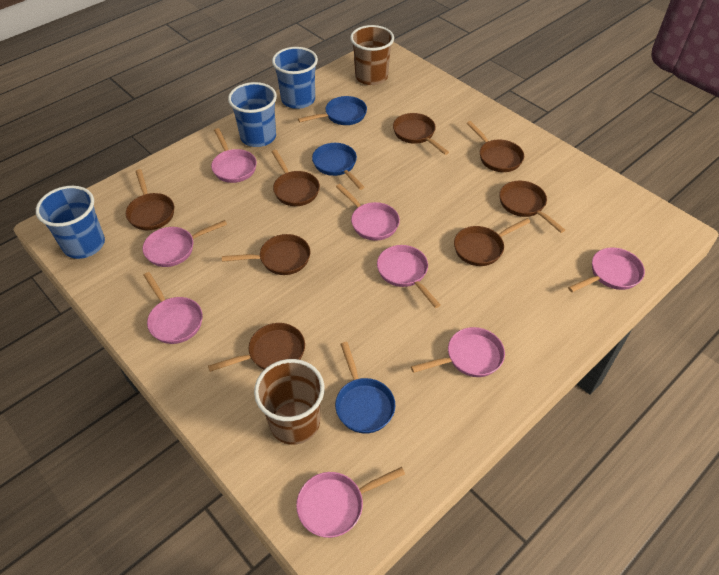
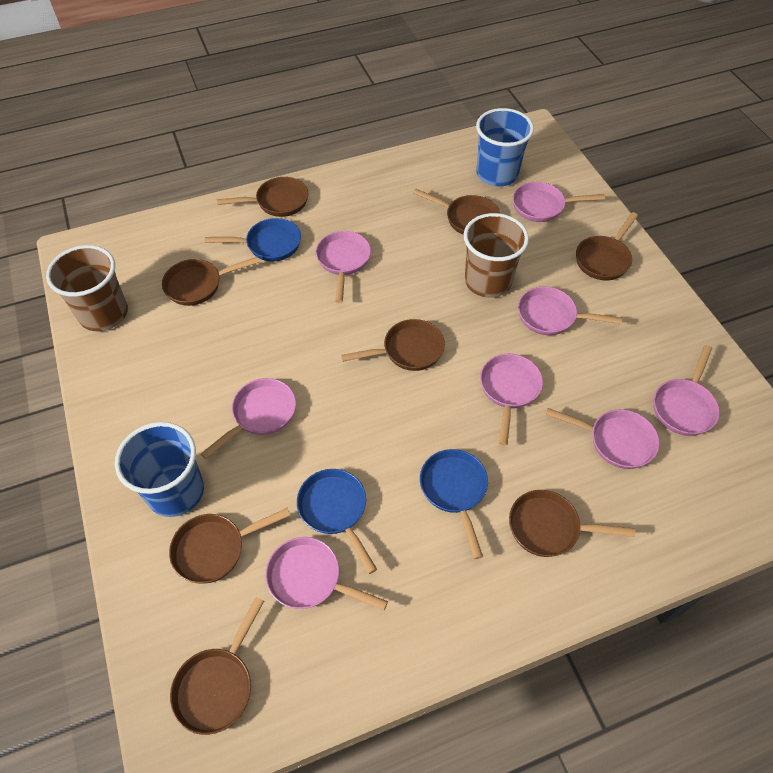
blue cup: 3 -> 2

